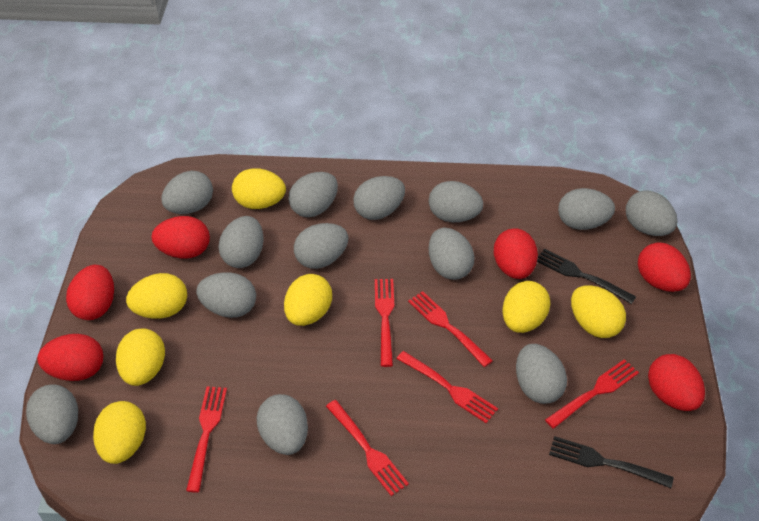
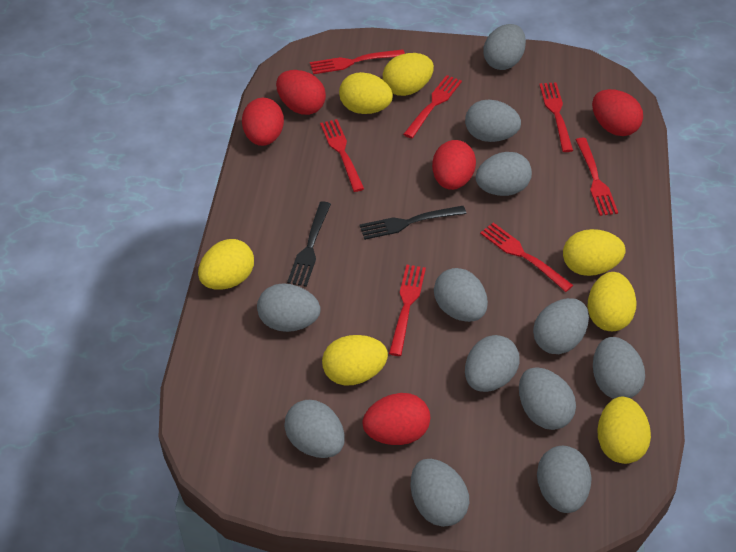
grey egg: 13 -> 12
red egg: 6 -> 5
red fork: 6 -> 7

